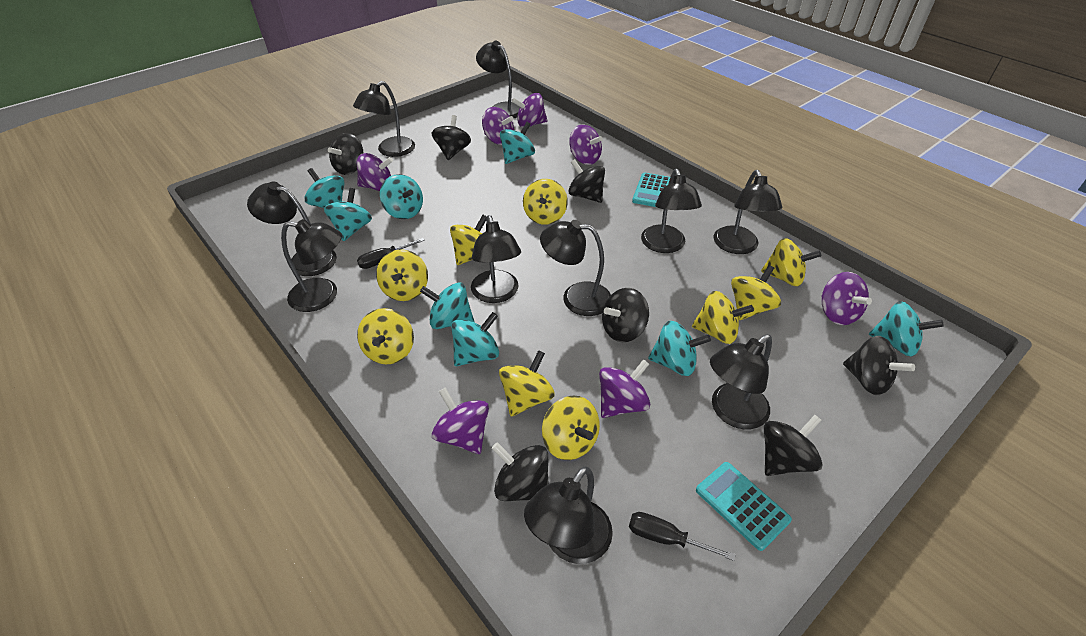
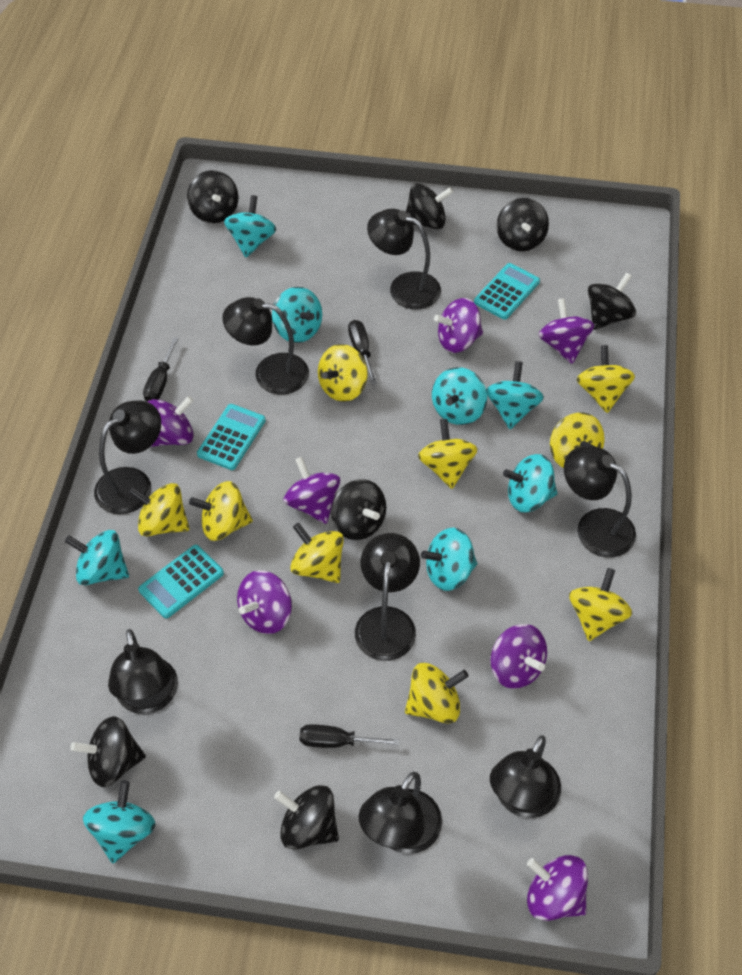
black lamp: 10 -> 8
black screwdriver: 2 -> 3
turquoise calculator: 2 -> 3

